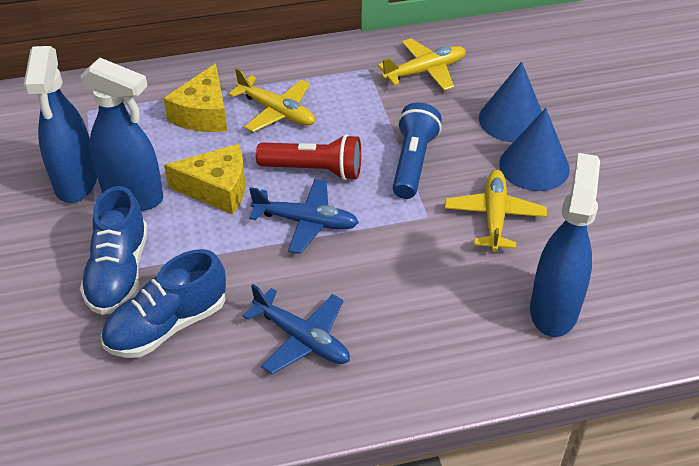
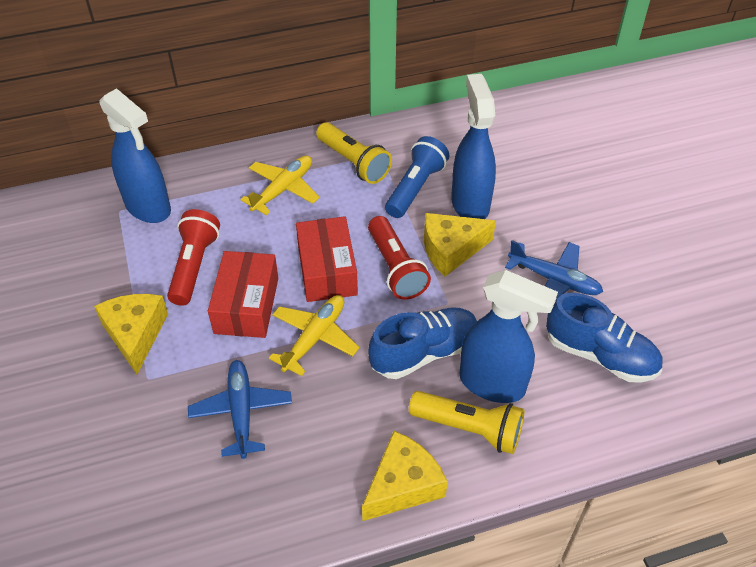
blue cone: 2 -> 0
red box: 0 -> 2
red flashlight: 1 -> 2
yellow cheese: 2 -> 3
yellow flashlight: 0 -> 2
yellow plane: 3 -> 2

